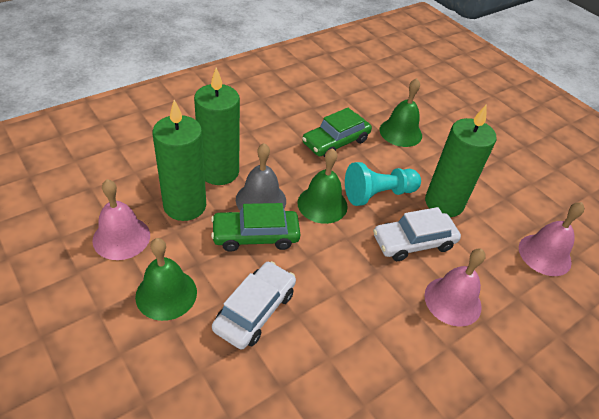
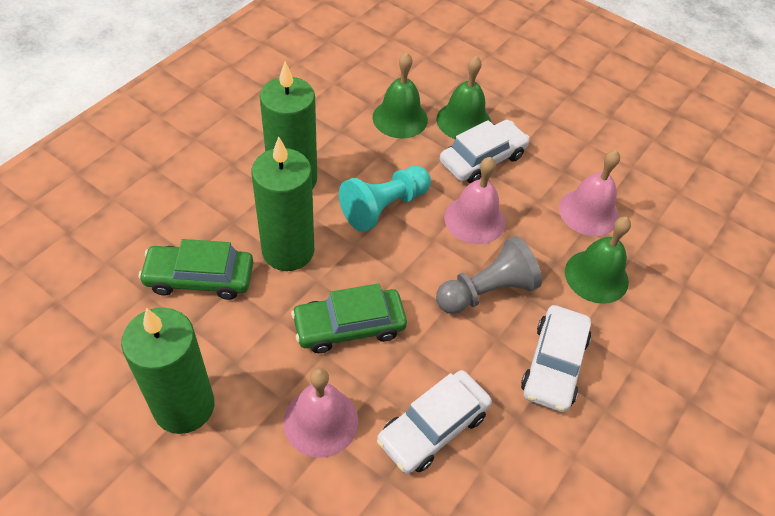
grey bell: 1 -> 0
grey pawn: 0 -> 1
white car: 2 -> 3

